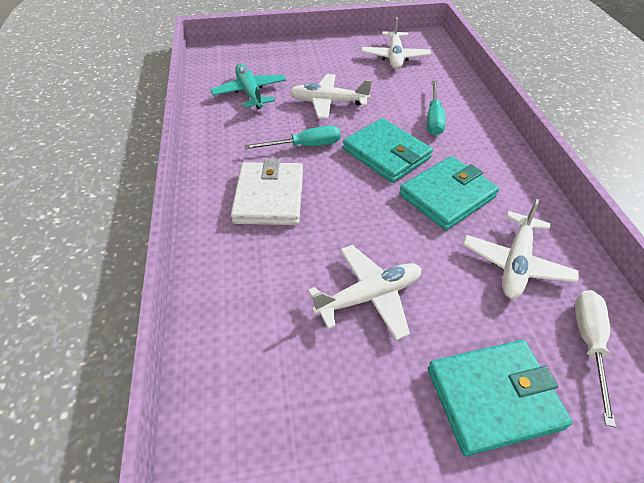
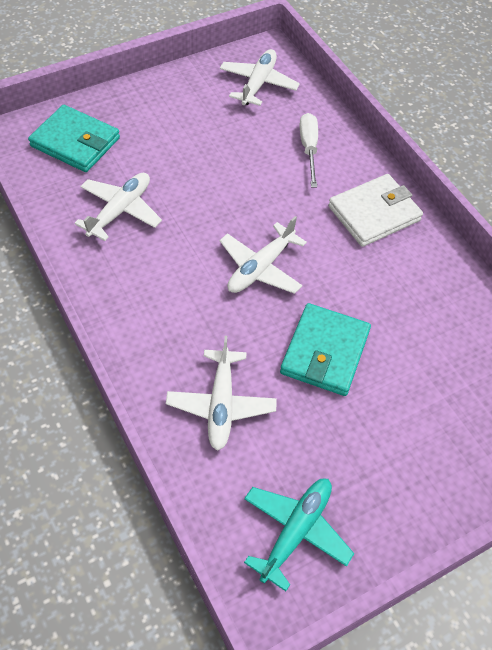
turquoise screwdriver: 2 -> 0
turquoise wallet: 3 -> 2

